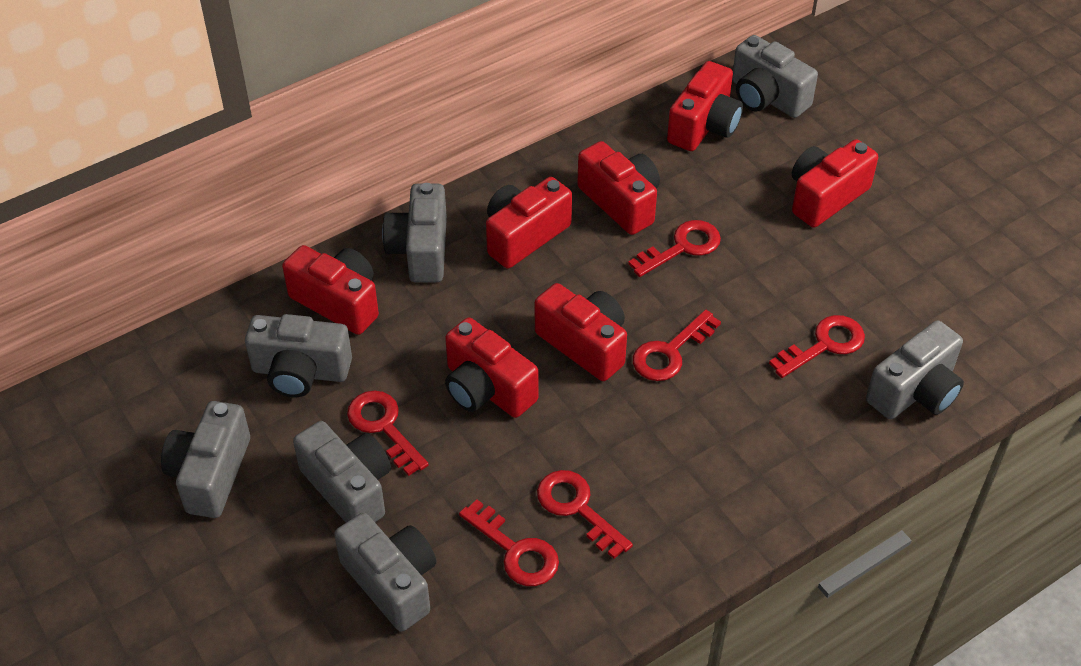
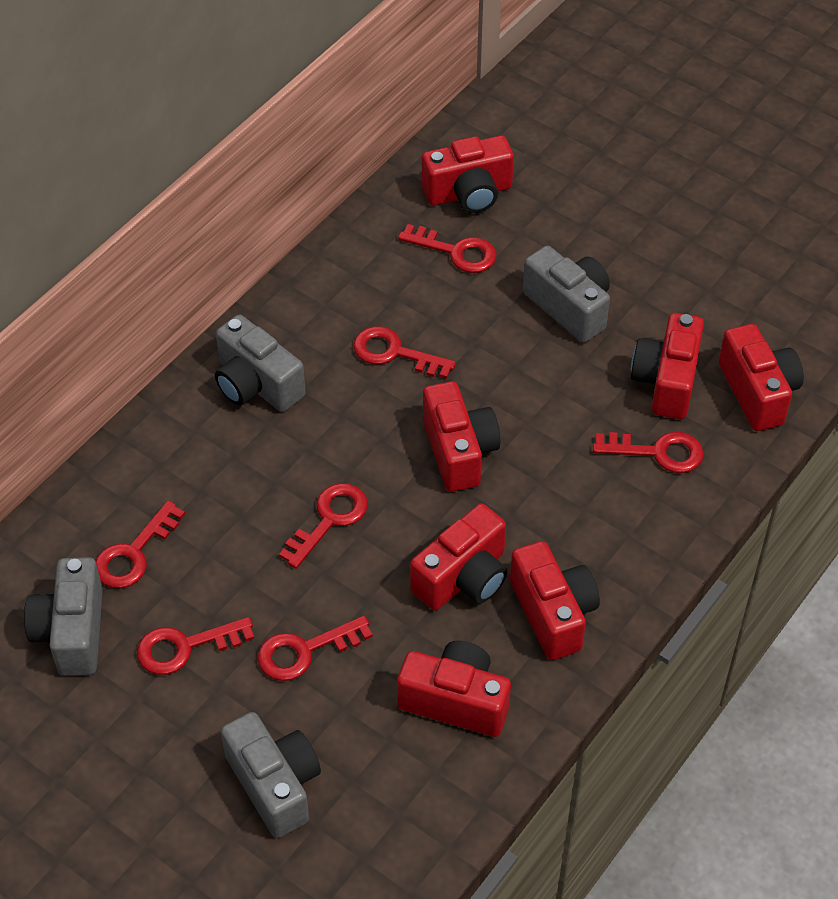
grey camera: 7 -> 4
red key: 6 -> 7

